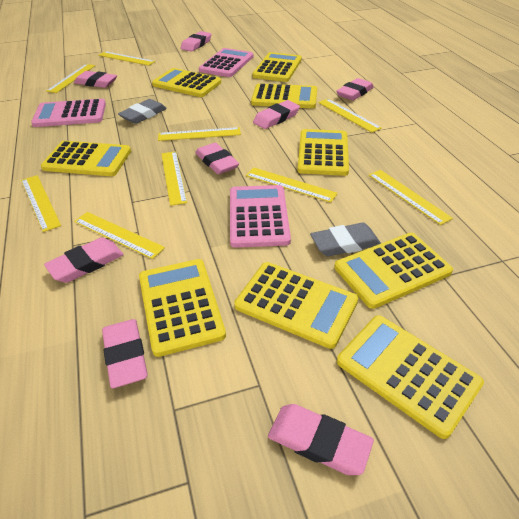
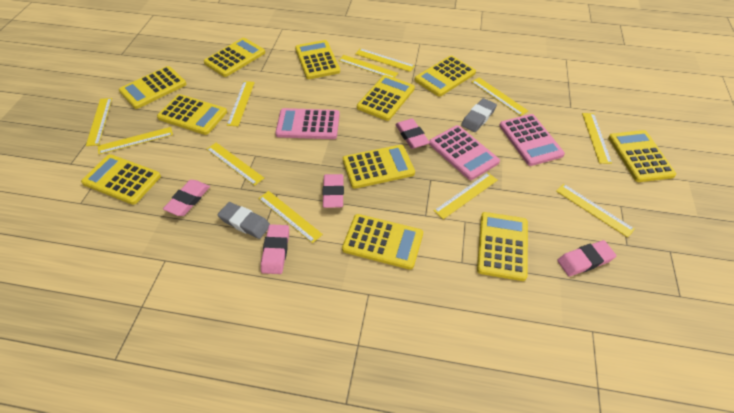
pink eraser: 8 -> 5
yellow calculator: 9 -> 11
yellow ruler: 9 -> 11

